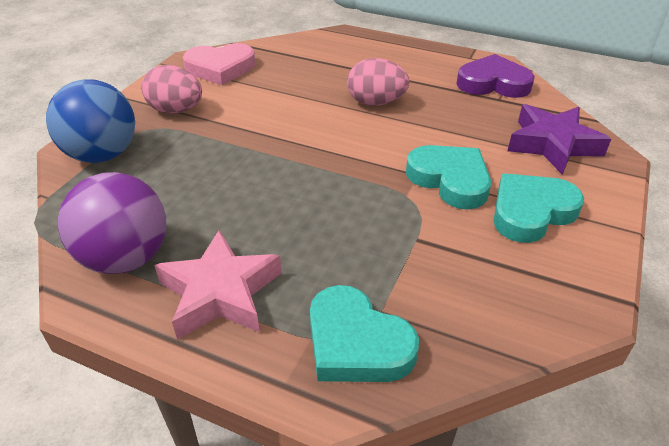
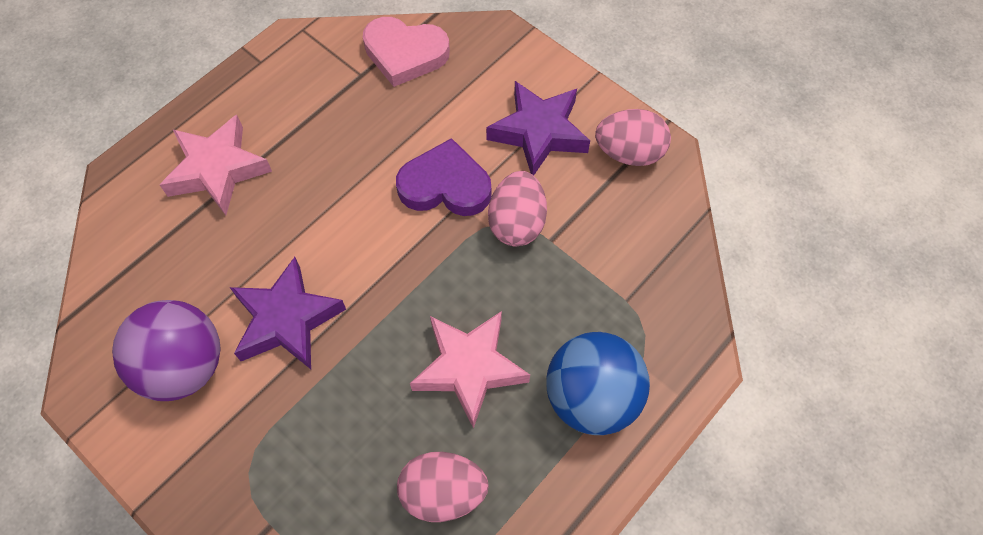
pink egg: 2 -> 3
pink star: 1 -> 2
purple star: 1 -> 2
turquoise heart: 3 -> 0

